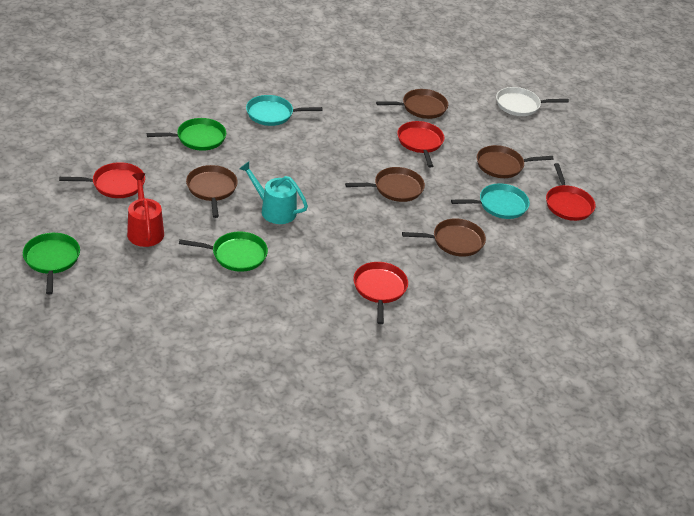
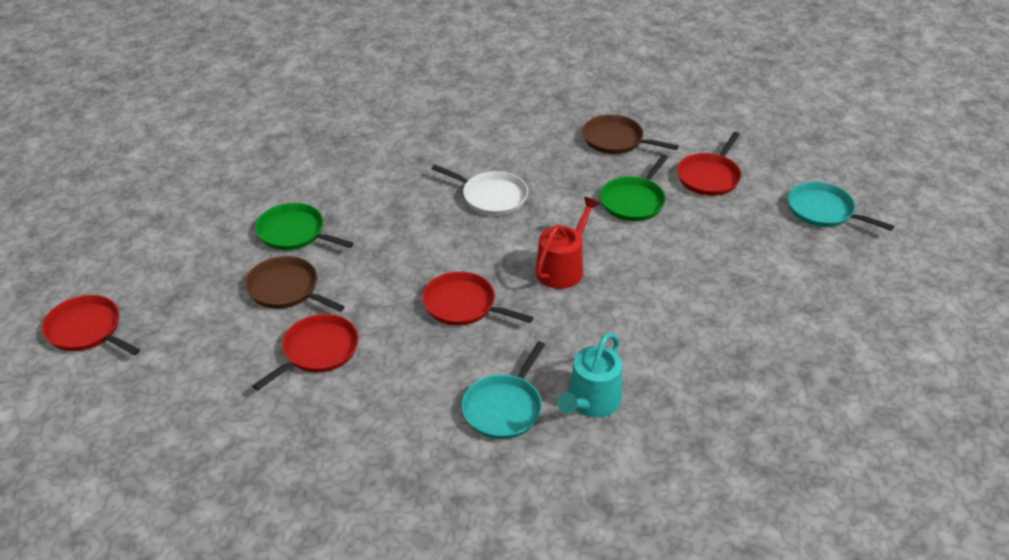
brown pan: 5 -> 2
green pan: 3 -> 2

